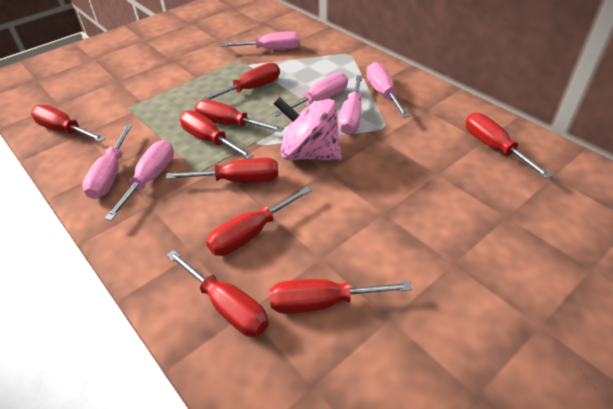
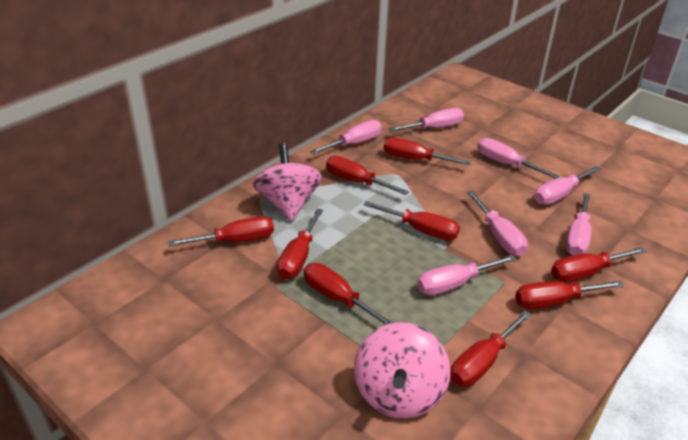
pink screwdriver: 6 -> 7
pink spinning top: 1 -> 2

